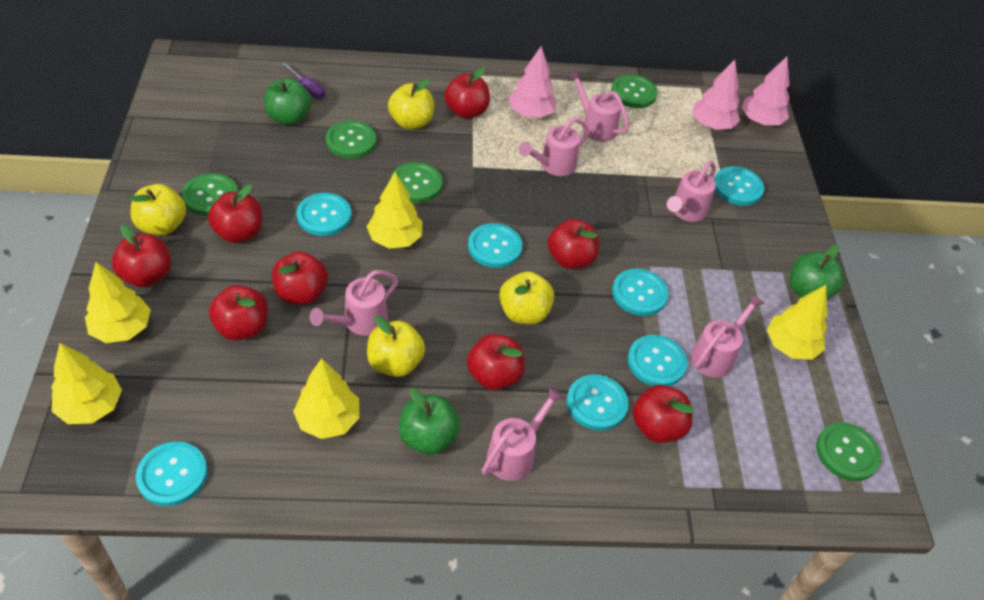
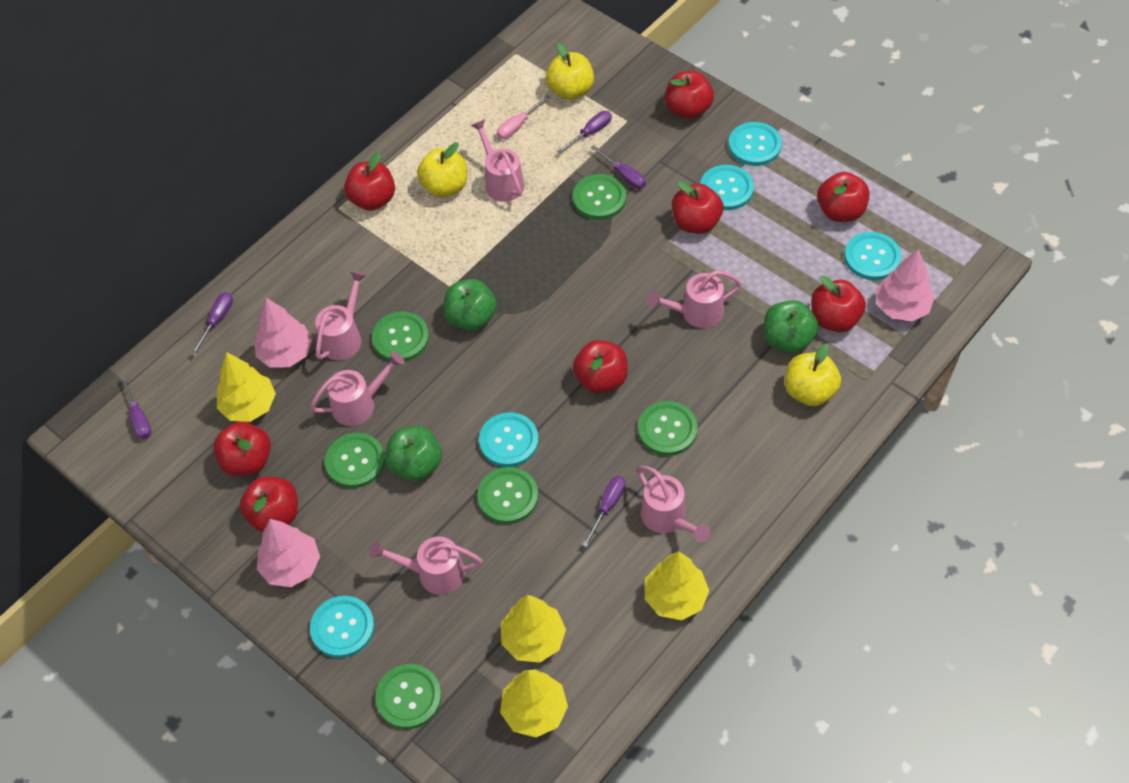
green button: 5 -> 6
pink screwdriver: 0 -> 1
purple screwdriver: 1 -> 5
turquoise button: 7 -> 5
yellow apple: 4 -> 3
yellow tree: 5 -> 4

